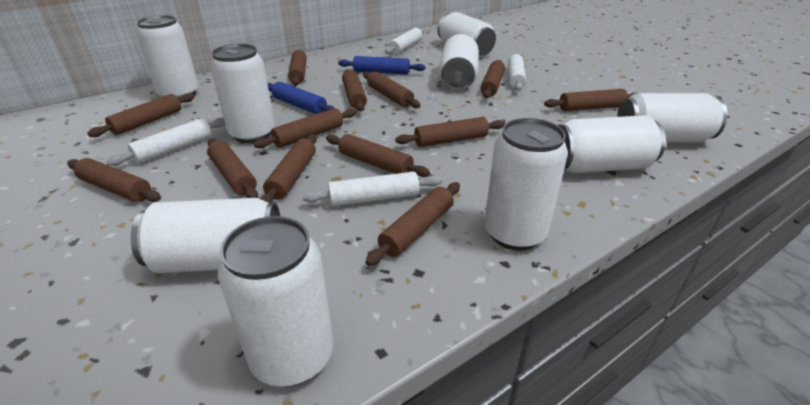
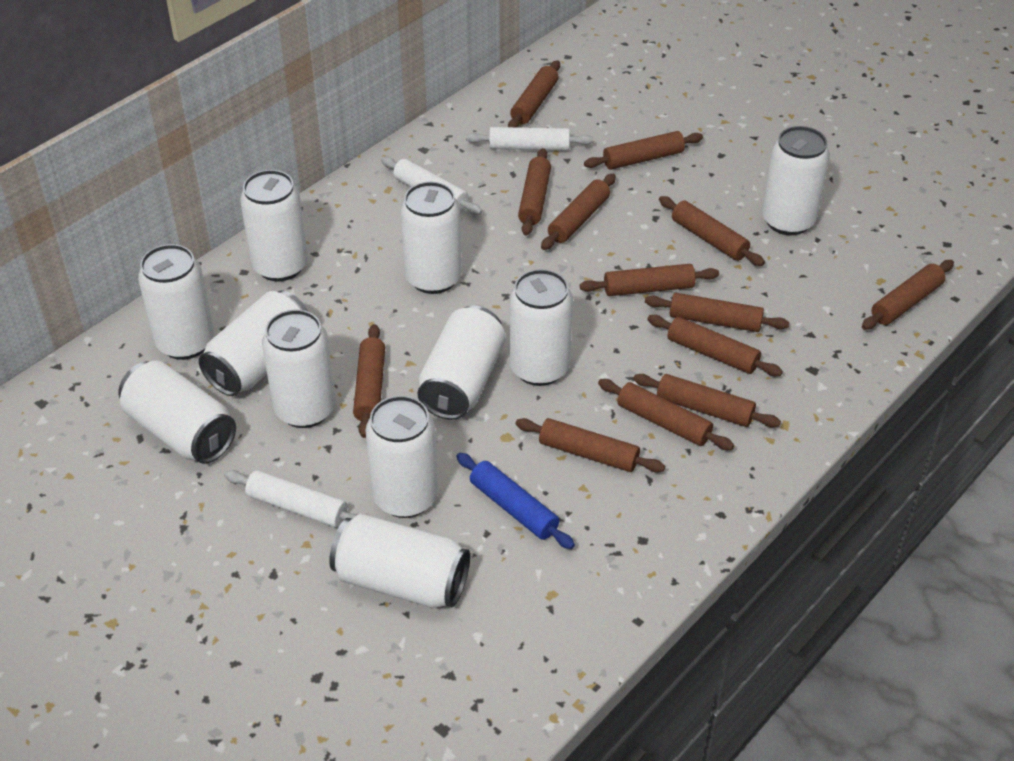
blue rolling pin: 2 -> 1
white can: 9 -> 11
white rolling pin: 4 -> 3

